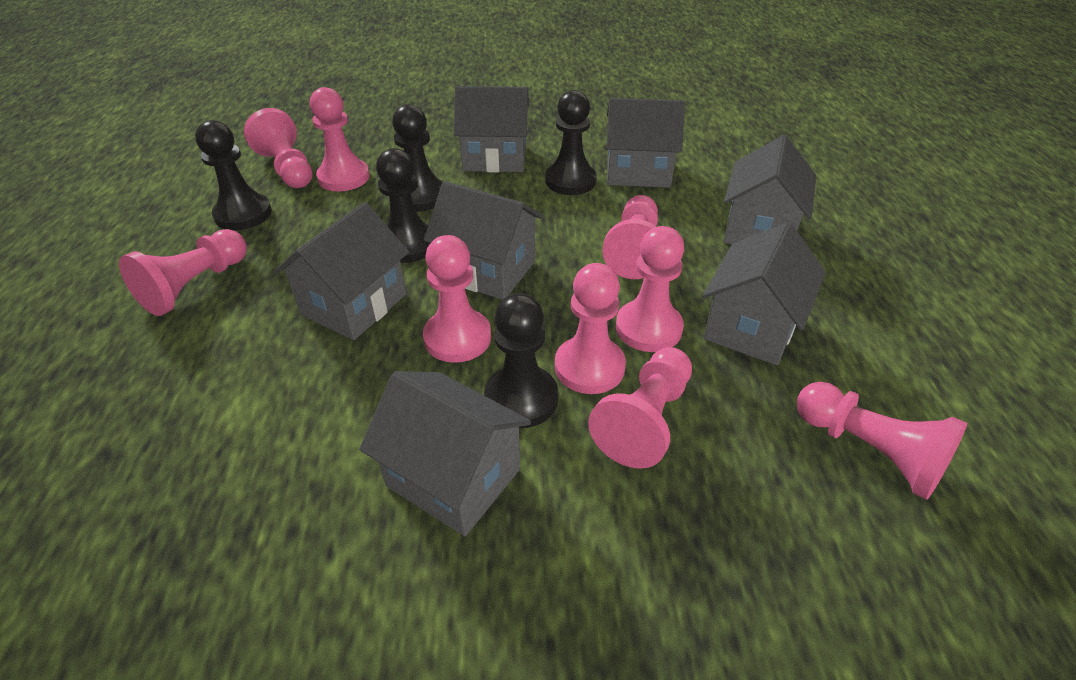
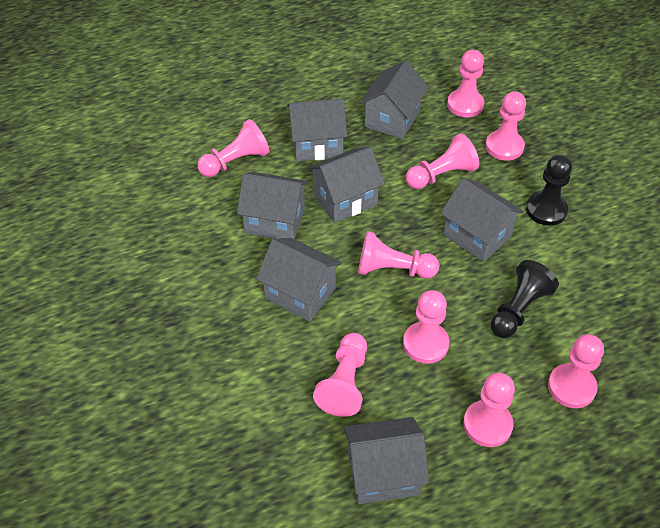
black pawn: 5 -> 2

